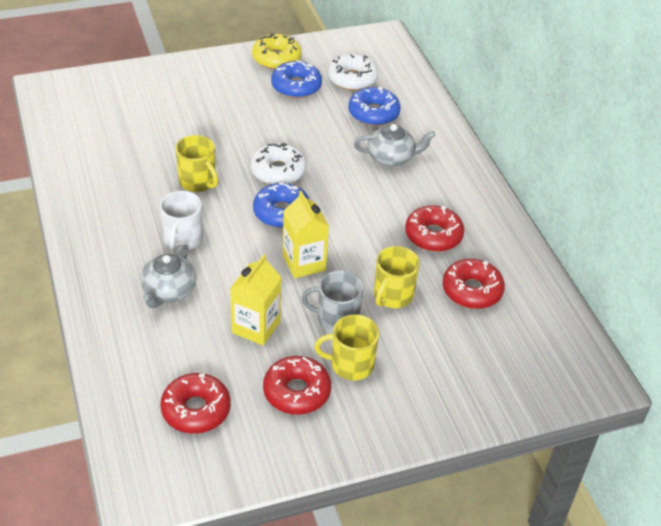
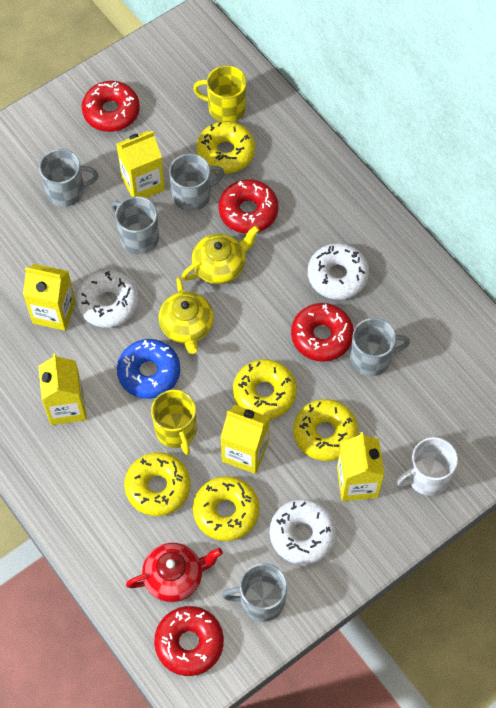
blue donut: 3 -> 1
grey mug: 1 -> 5
grey teapot: 2 -> 0
red teapot: 0 -> 1
white donut: 2 -> 3
yellow carton: 2 -> 5
yellow donut: 1 -> 5
yellow mug: 3 -> 2
yellow teapot: 0 -> 2

